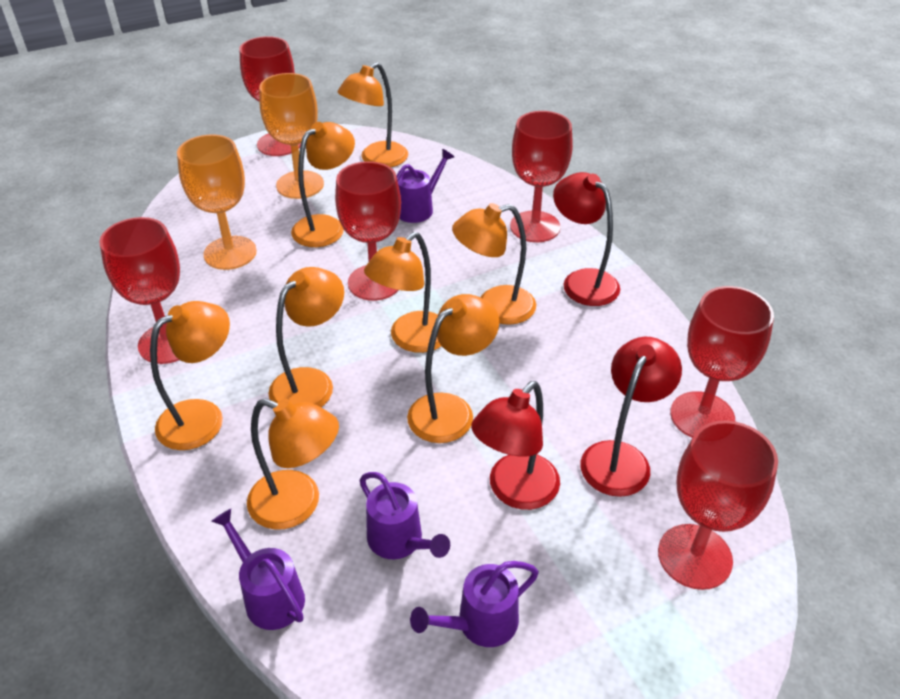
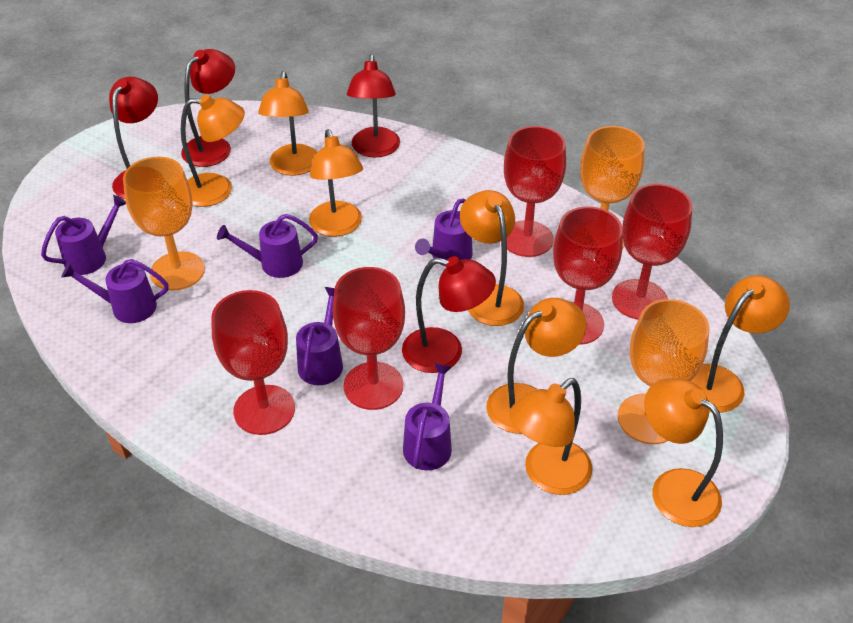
orange goblet: 2 -> 3
purple watering can: 4 -> 6
red goblet: 6 -> 5
red lamp: 3 -> 4

